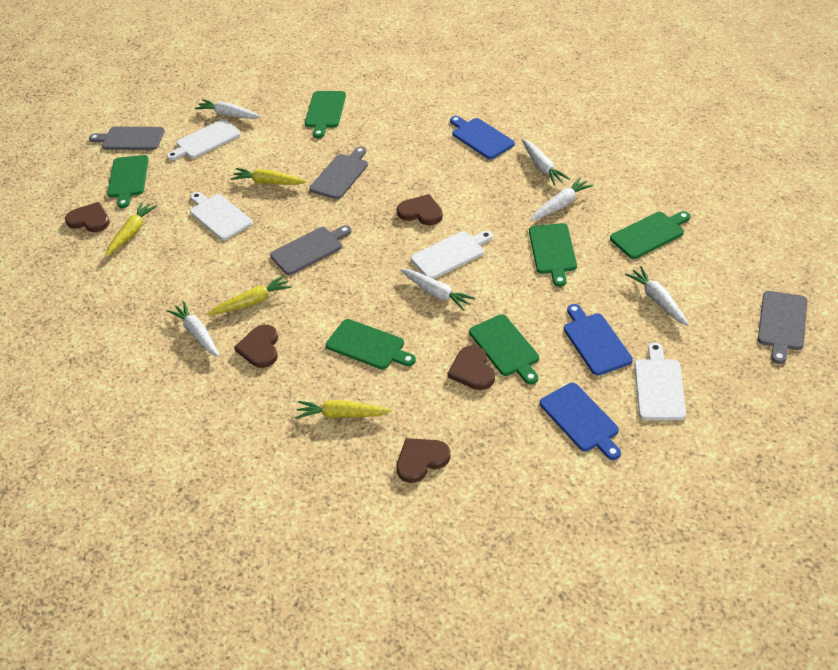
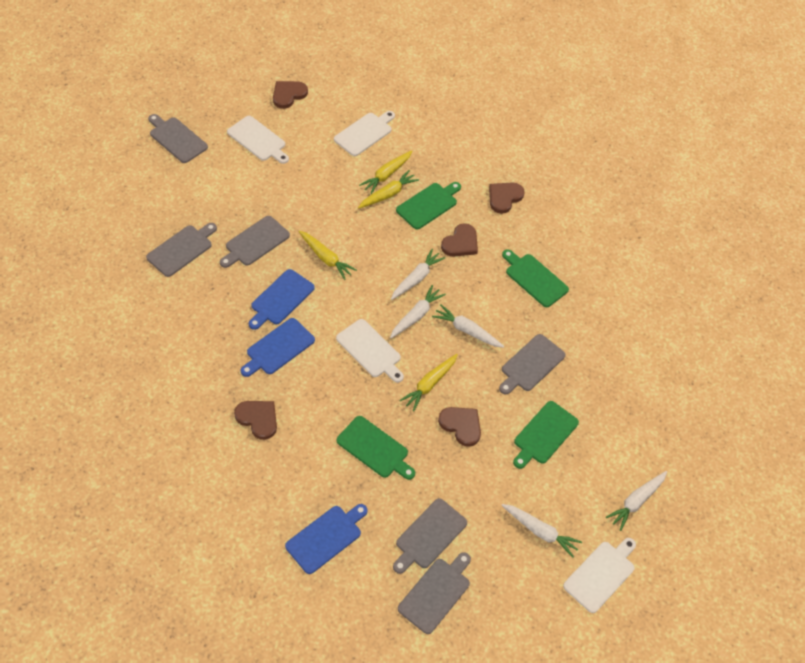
green cutting board: 6 -> 4
grey cutting board: 4 -> 6
white carrot: 6 -> 5

